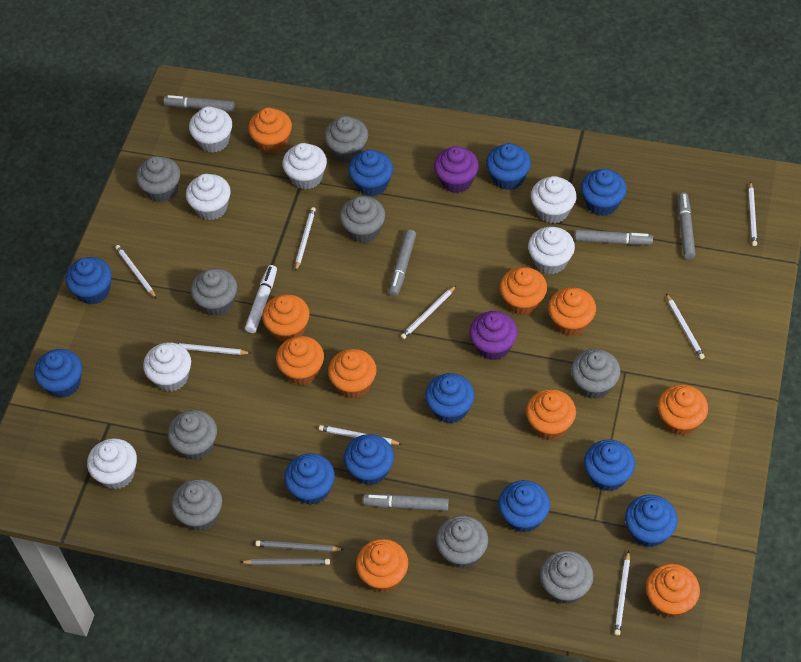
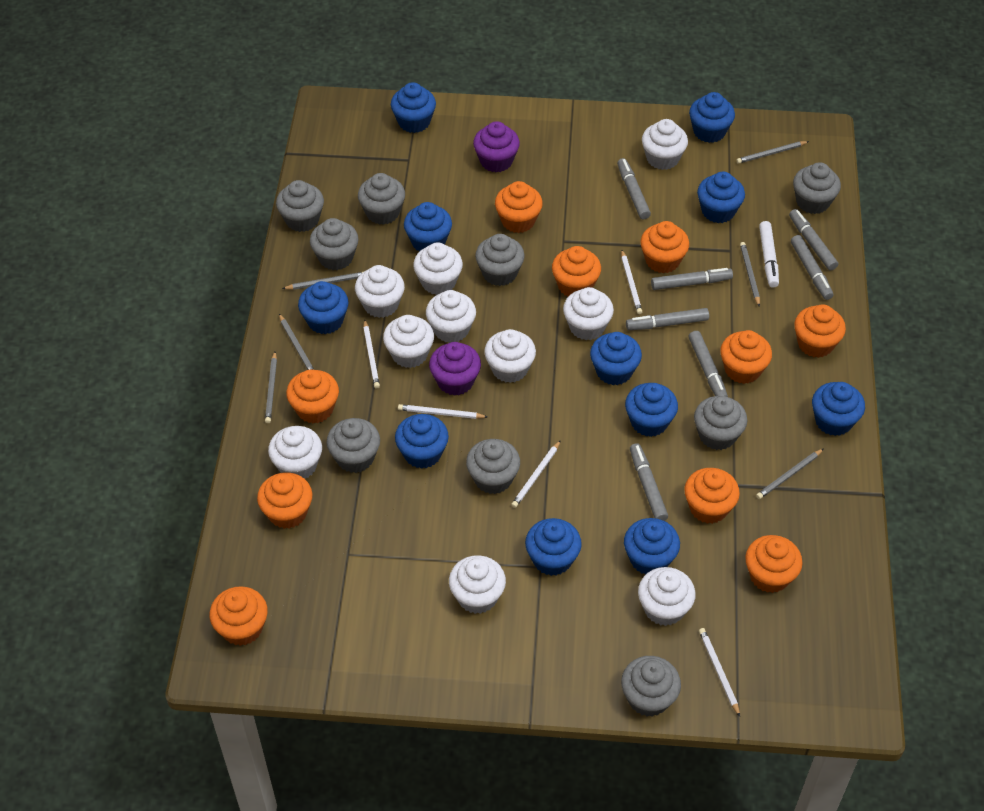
grey marker: 5 -> 7
grey pencil: 2 -> 6
white cupcake: 7 -> 10
white pencil: 8 -> 5

